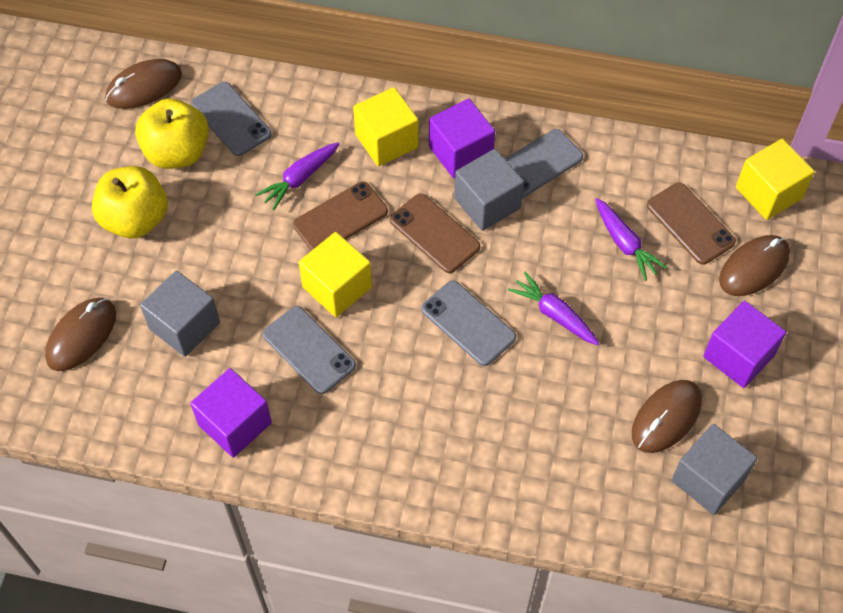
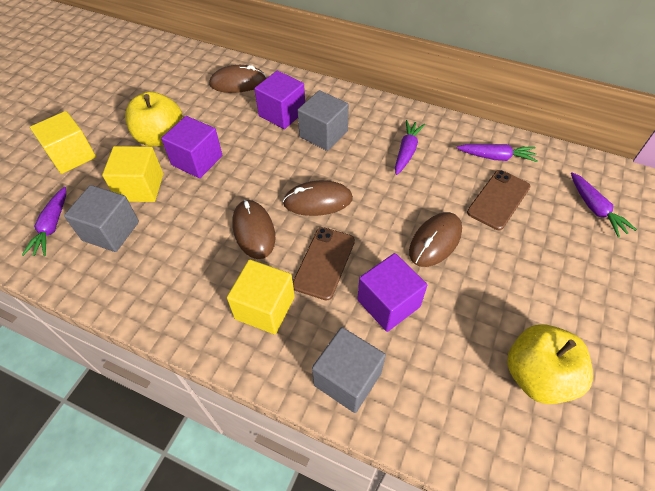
brown phone: 3 -> 2
grey phone: 4 -> 0
purple carrot: 3 -> 4

